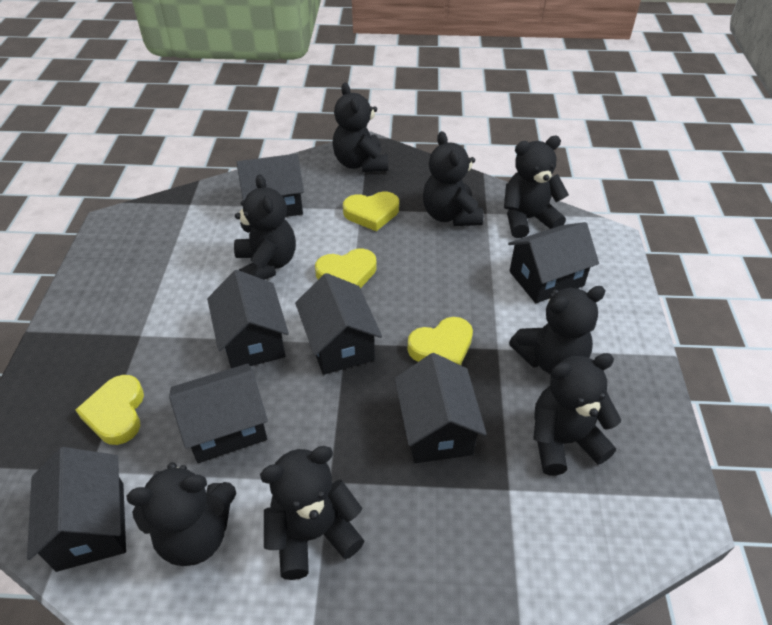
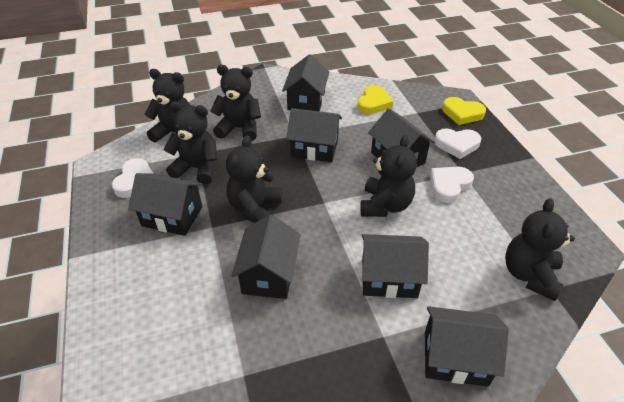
black teddy bear: 8 -> 6
white heart: 0 -> 3
yellow heart: 4 -> 2

